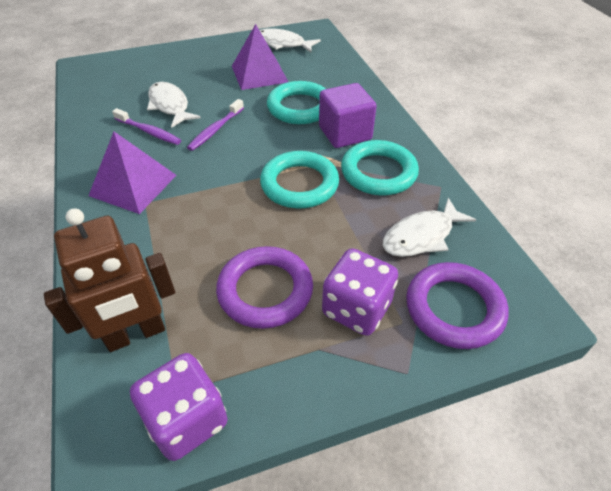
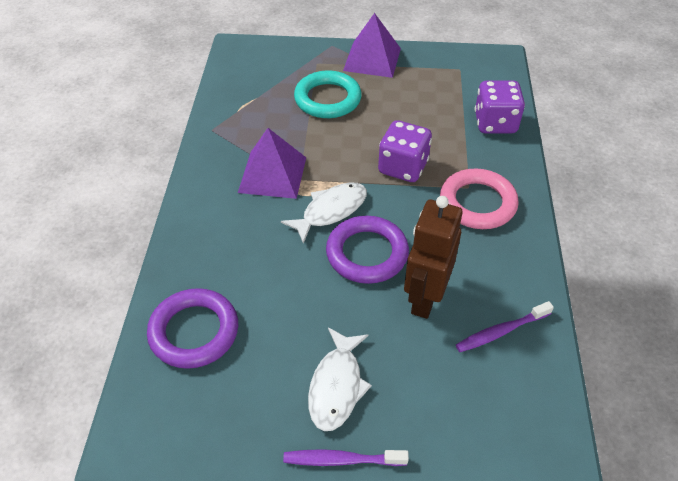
pink ring: 0 -> 1
purple cube: 1 -> 0
turquoise ring: 3 -> 1
white fish: 3 -> 2

